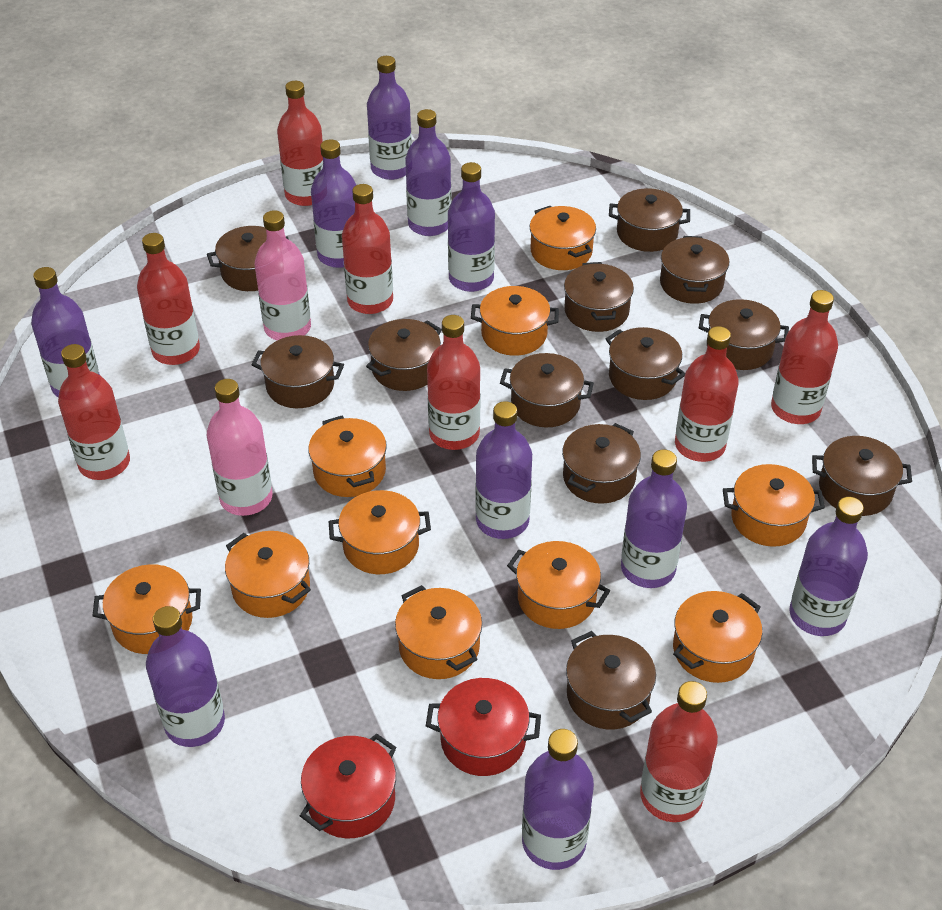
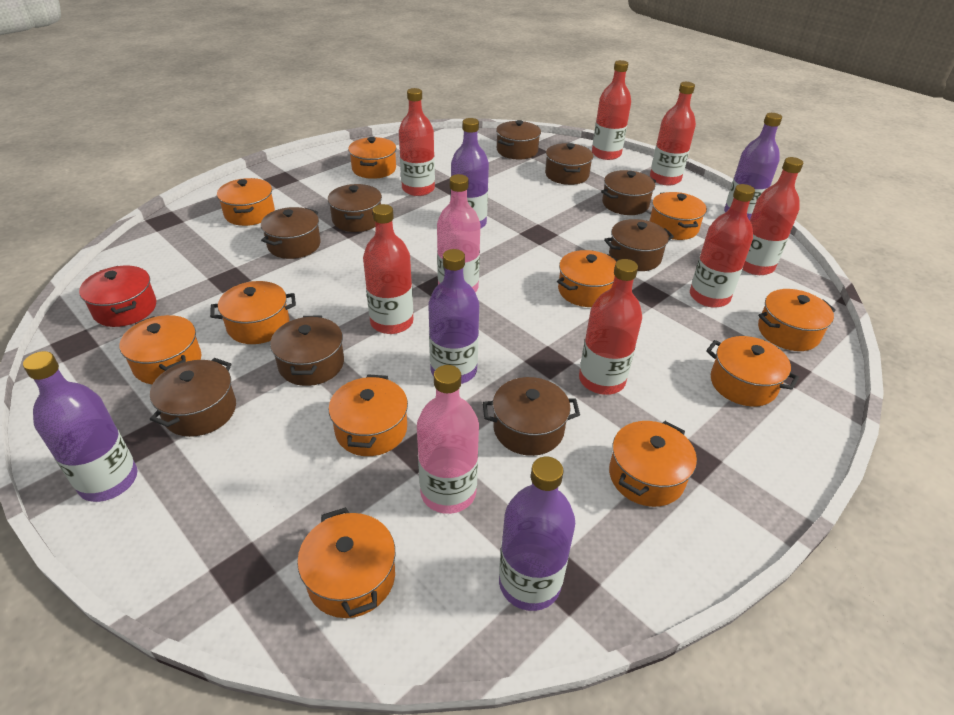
brown pot: 12 -> 9
orange pot: 10 -> 11
purple bottle: 10 -> 5
red bottle: 8 -> 7
red pot: 2 -> 1

